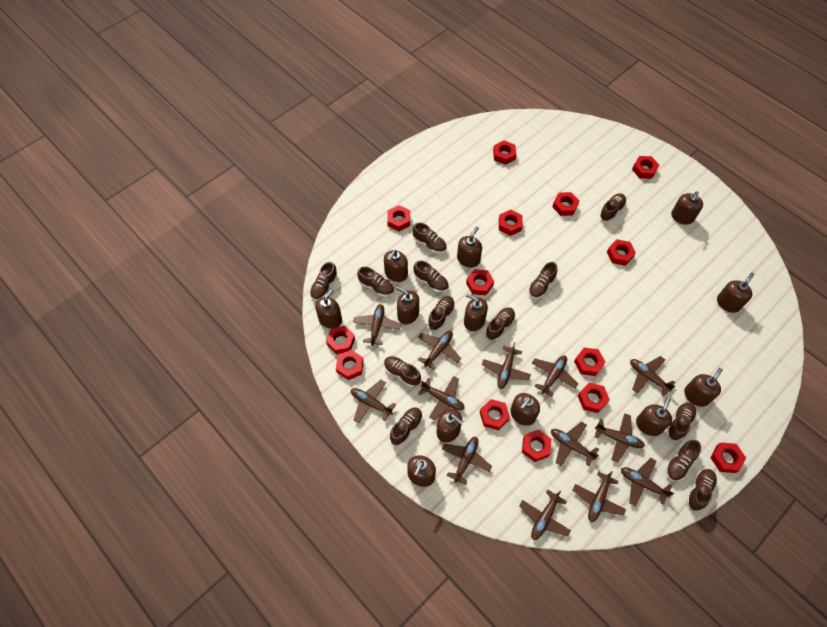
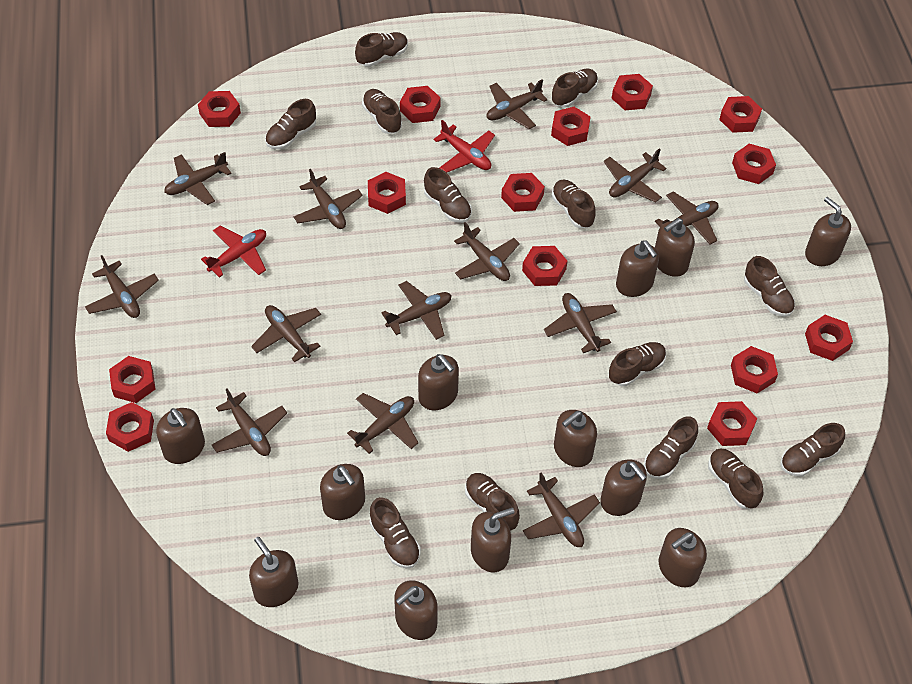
red plane: 0 -> 2

